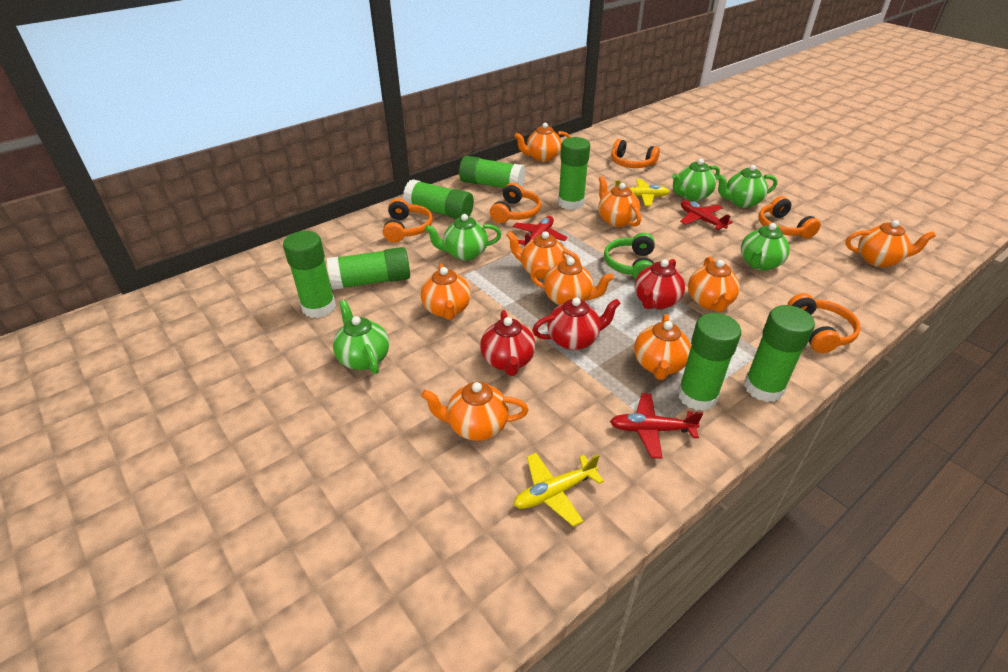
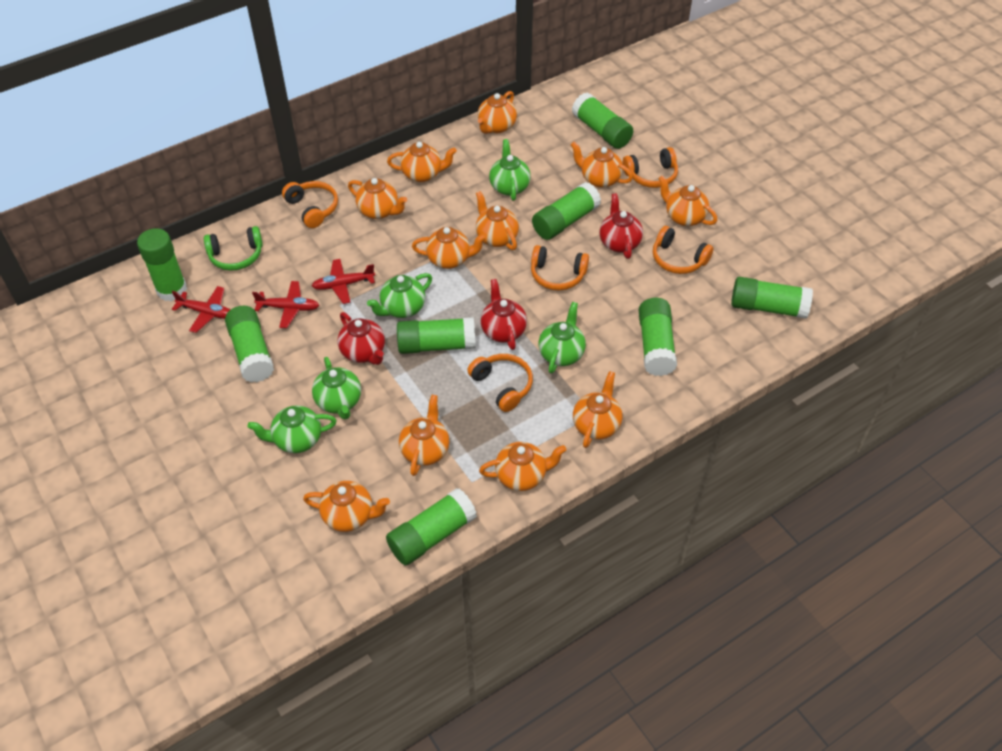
green glue stick: 7 -> 8
orange teapot: 9 -> 11
yellow plane: 2 -> 0

